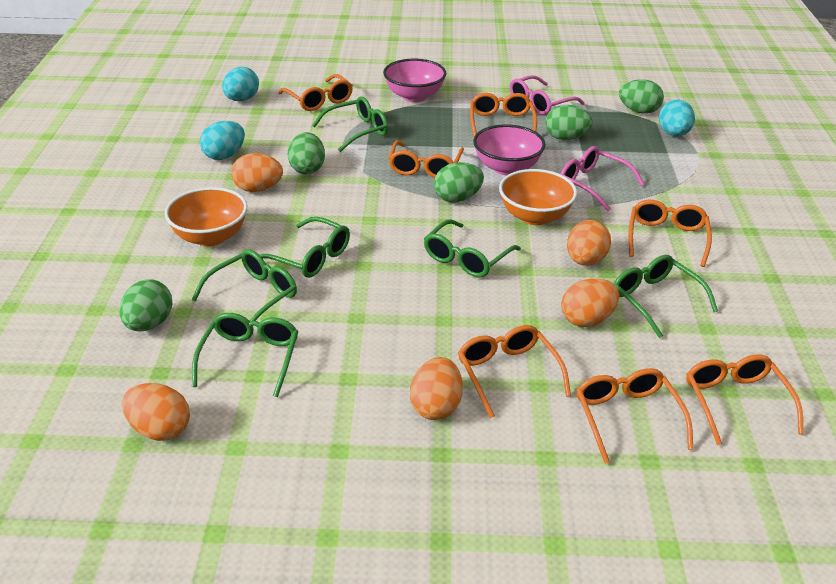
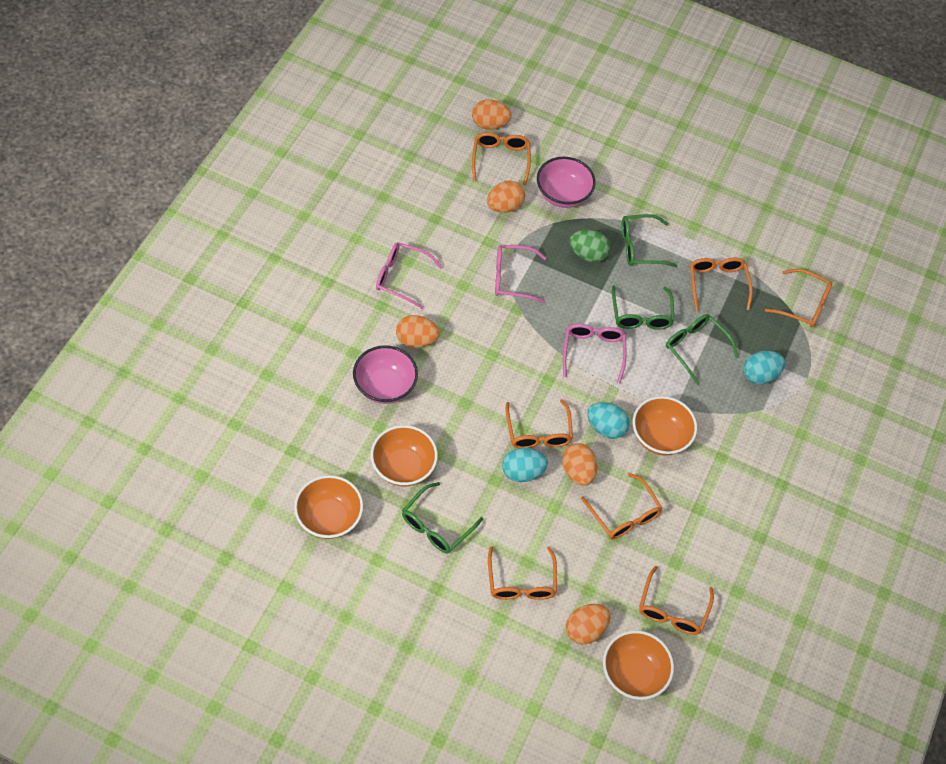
green egg: 5 -> 1
green glasses: 6 -> 4
orange bowl: 2 -> 4
pink glasses: 2 -> 3

